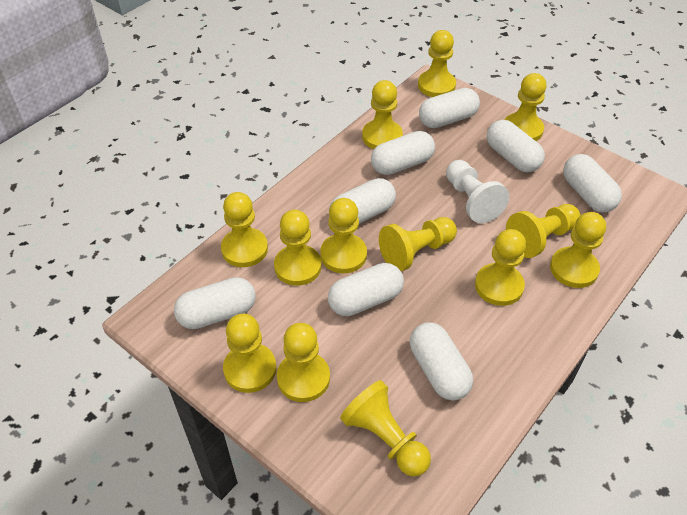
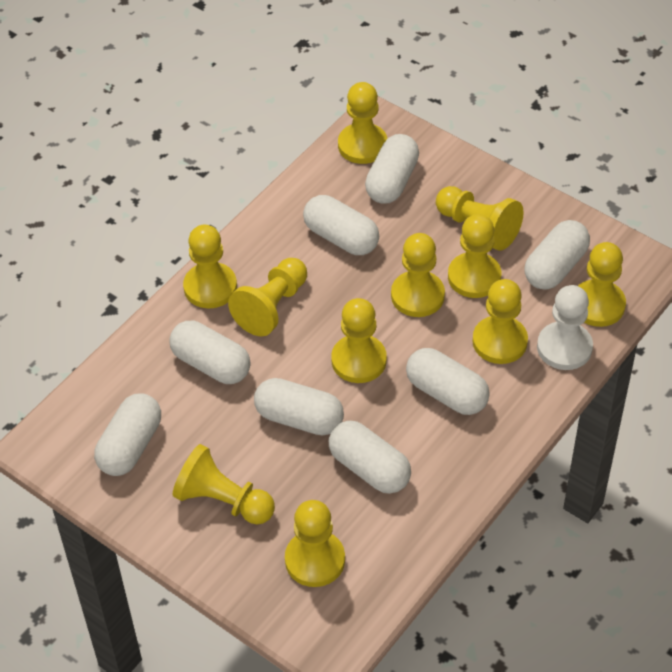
yellow pawn: 13 -> 11

